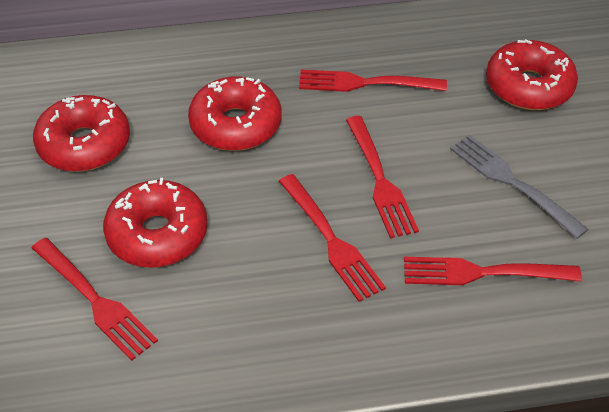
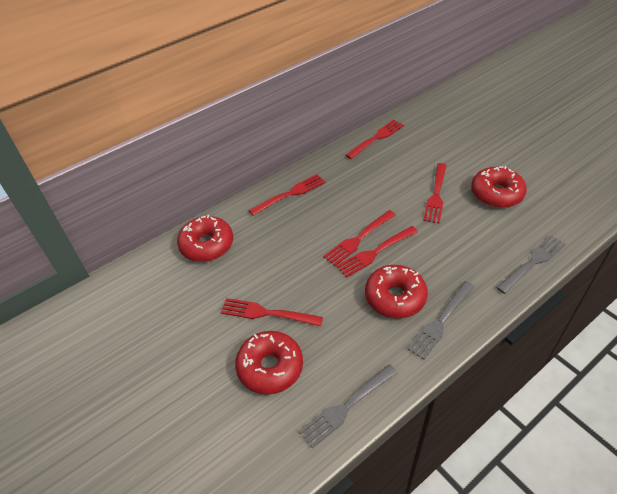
grey fork: 1 -> 3
red fork: 5 -> 6

